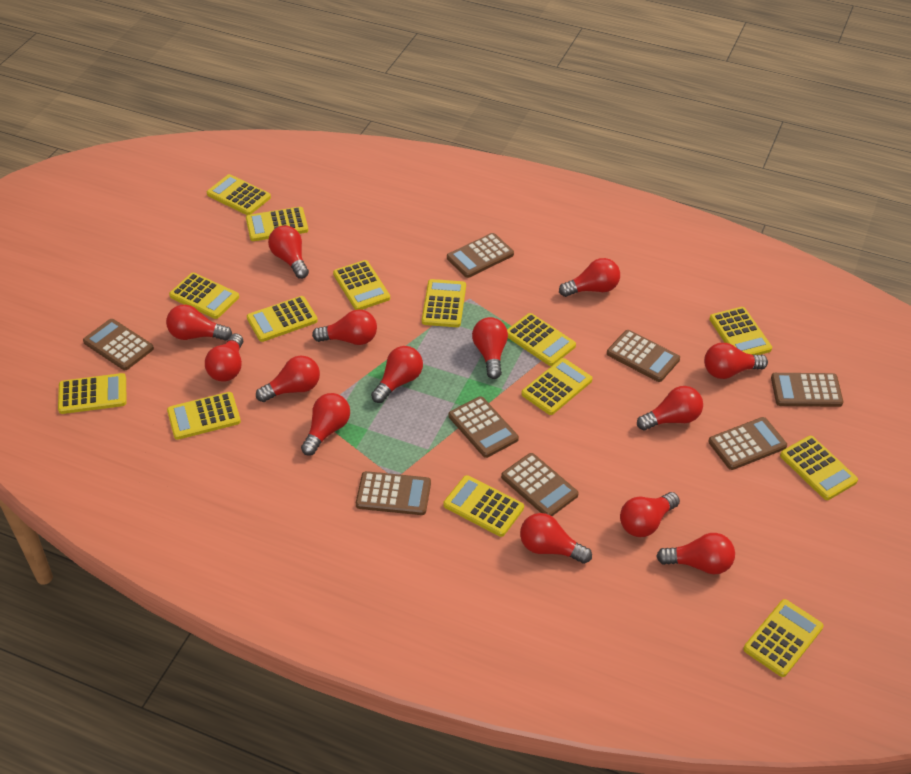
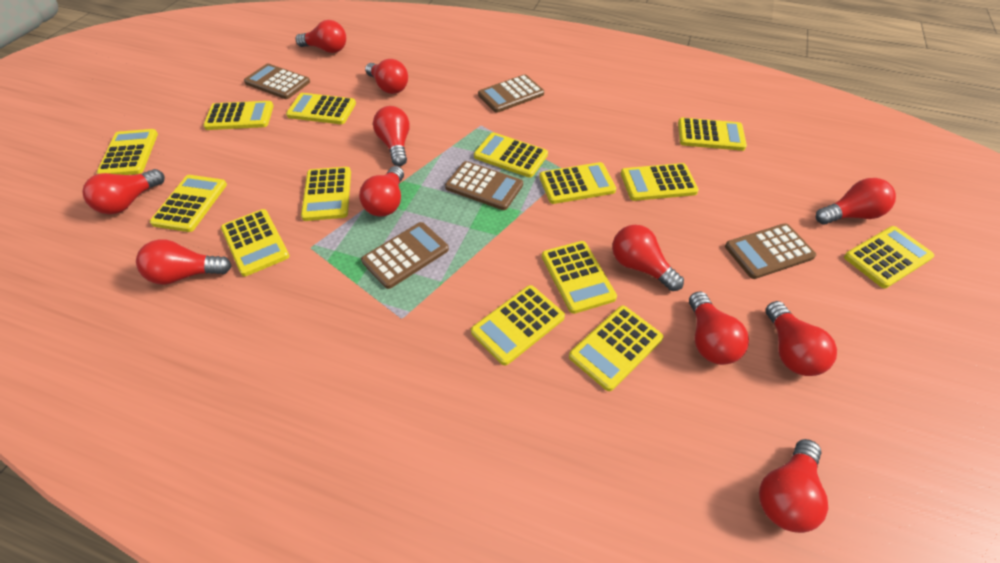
brown calculator: 8 -> 5
red light bulb: 14 -> 11

